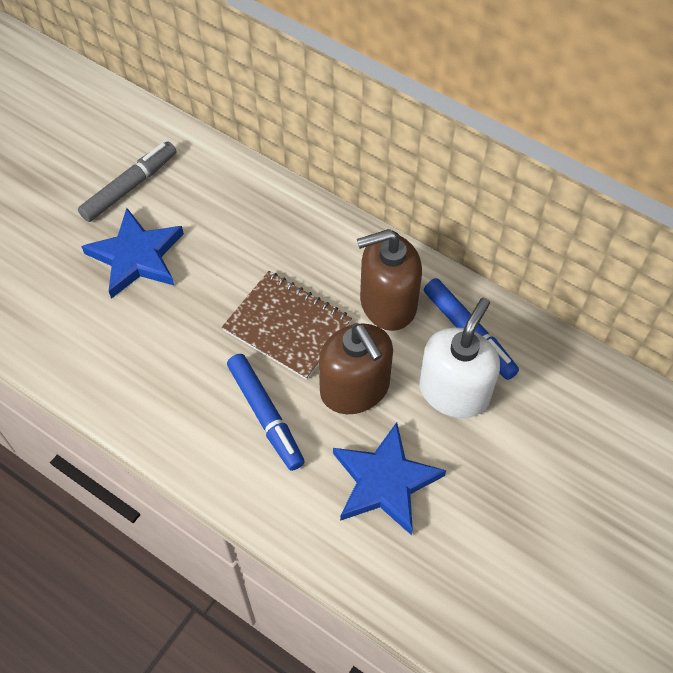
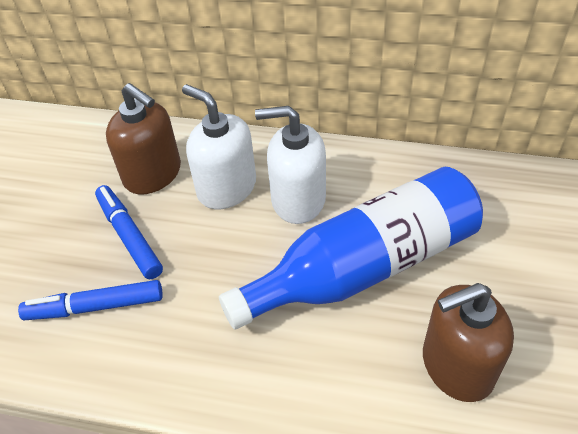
blue bottle: 0 -> 1
blue star: 2 -> 0
brown notebook: 1 -> 0
grey marker: 1 -> 0
white soap dispenser: 1 -> 2

